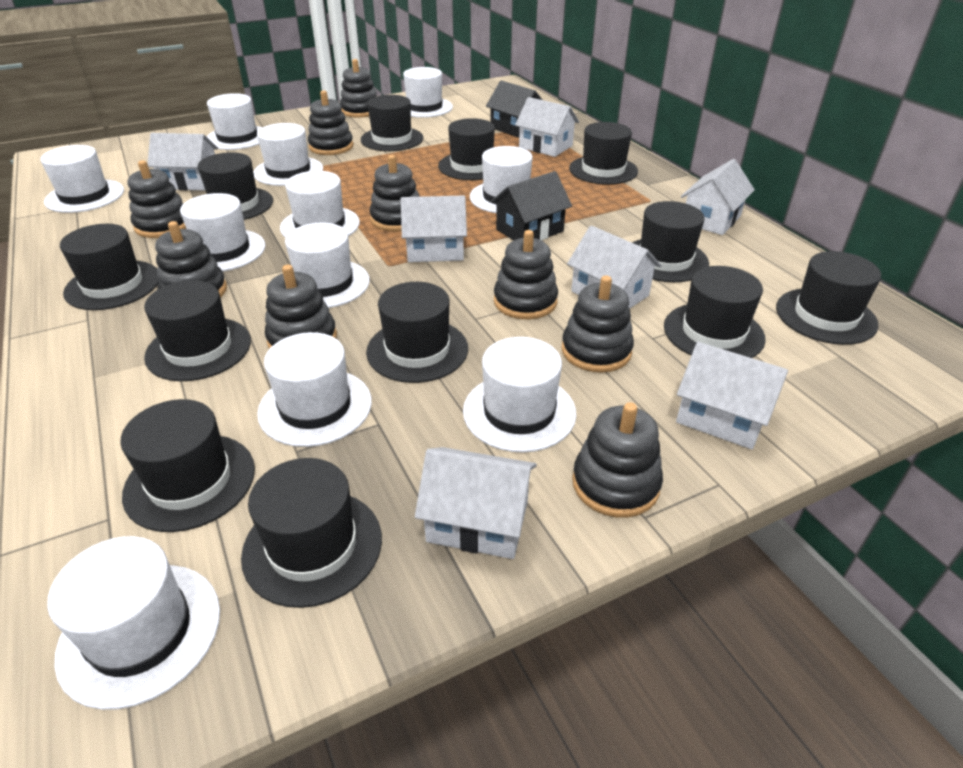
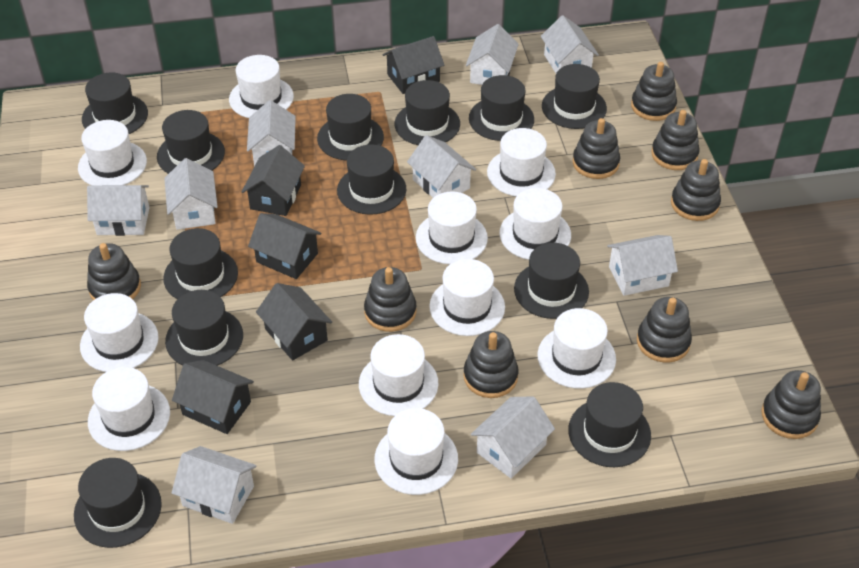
black house: 2 -> 5
white house: 7 -> 9

